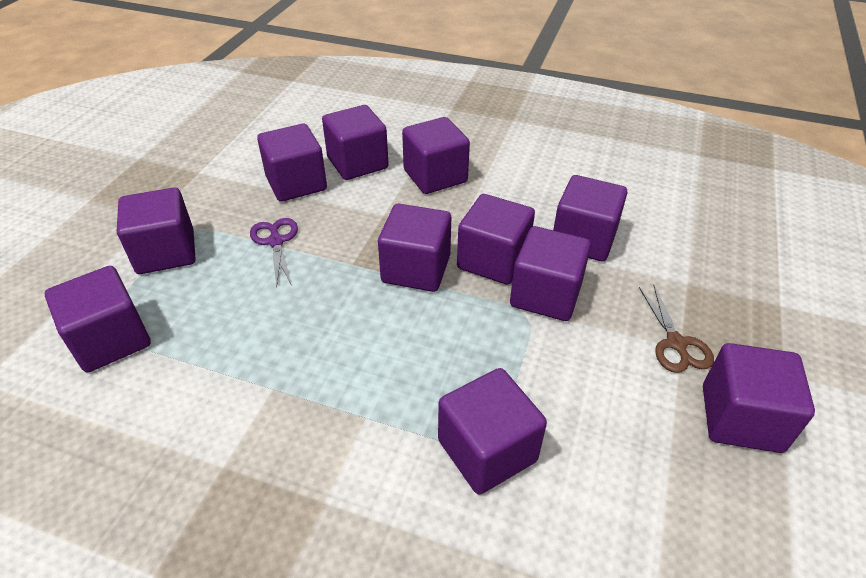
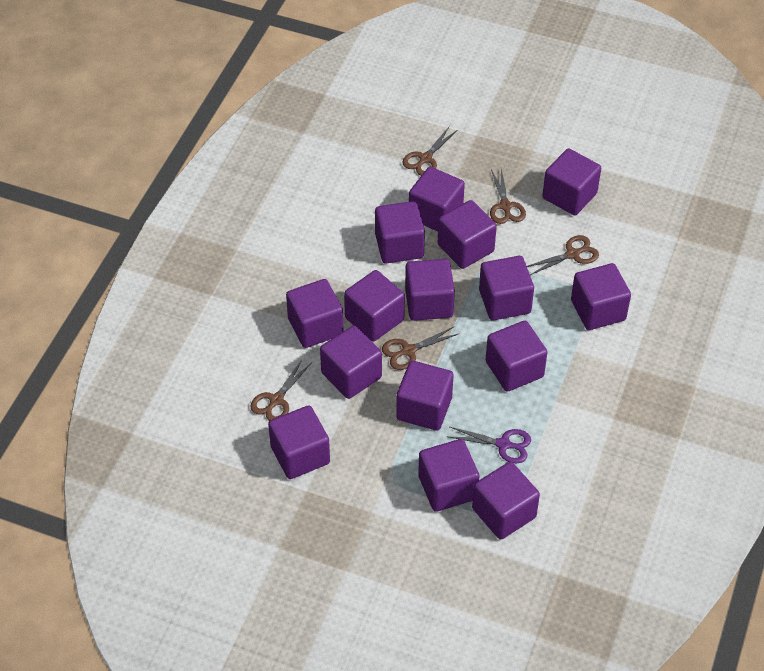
brown scissors: 1 -> 5
purple cube: 11 -> 15

